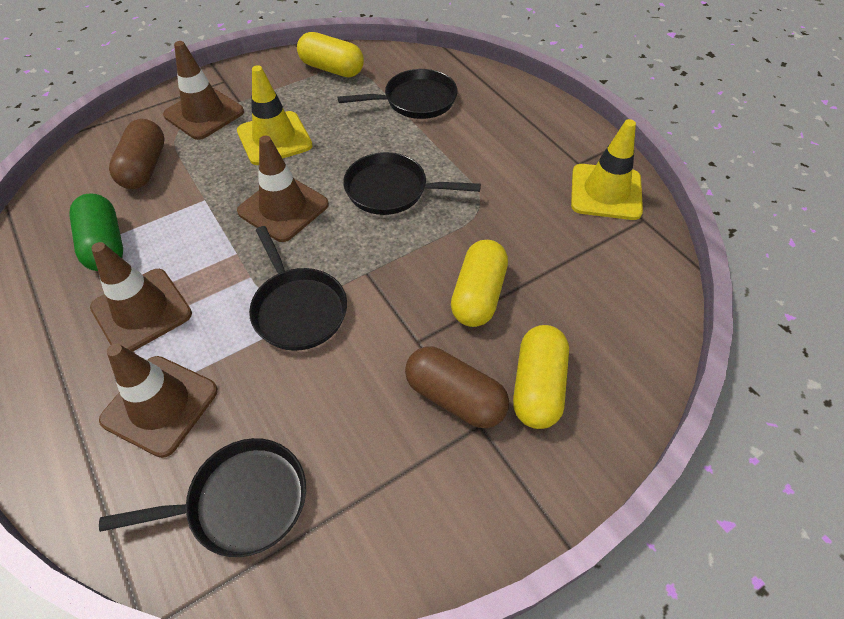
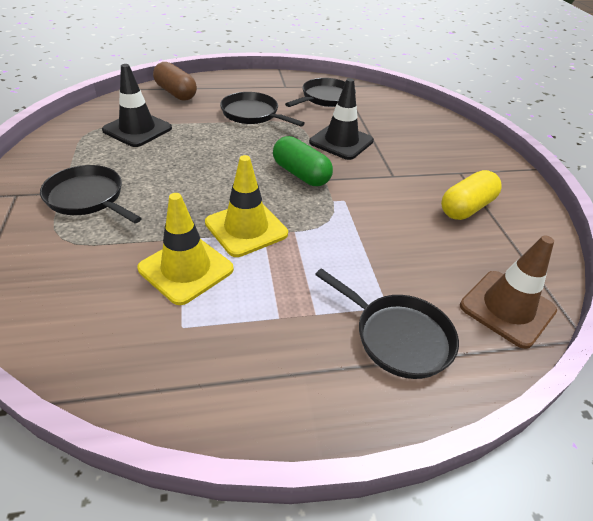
black traffic cone: 0 -> 2
brown capsule: 2 -> 1
brown traffic cone: 4 -> 1
yellow capsule: 3 -> 1

